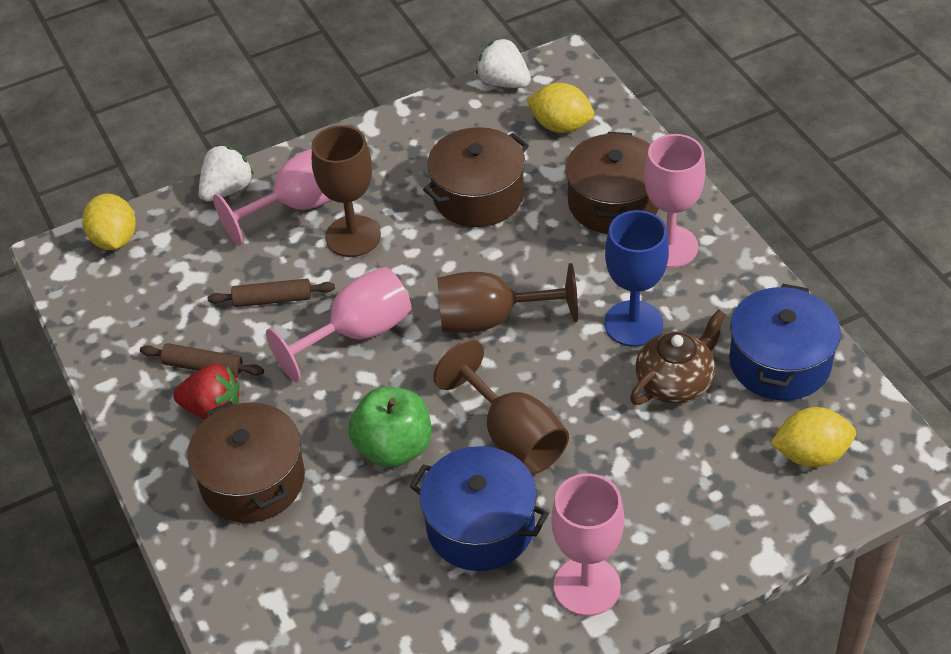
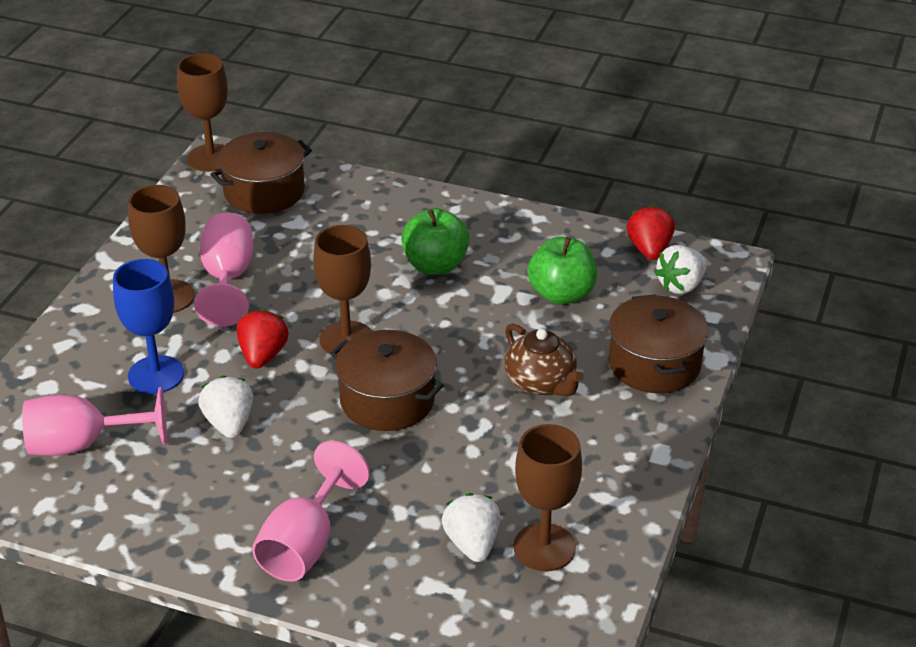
blue pot: 2 -> 0
brown goblet: 3 -> 4
brown rolling pin: 2 -> 0
green apple: 1 -> 2
pink goblet: 4 -> 3
red strawberry: 1 -> 2
white strawberry: 2 -> 3
yellow lemon: 3 -> 0

